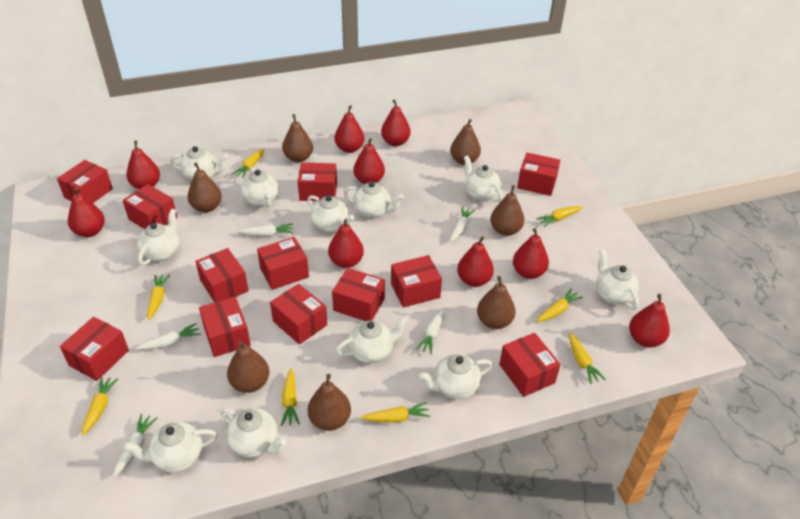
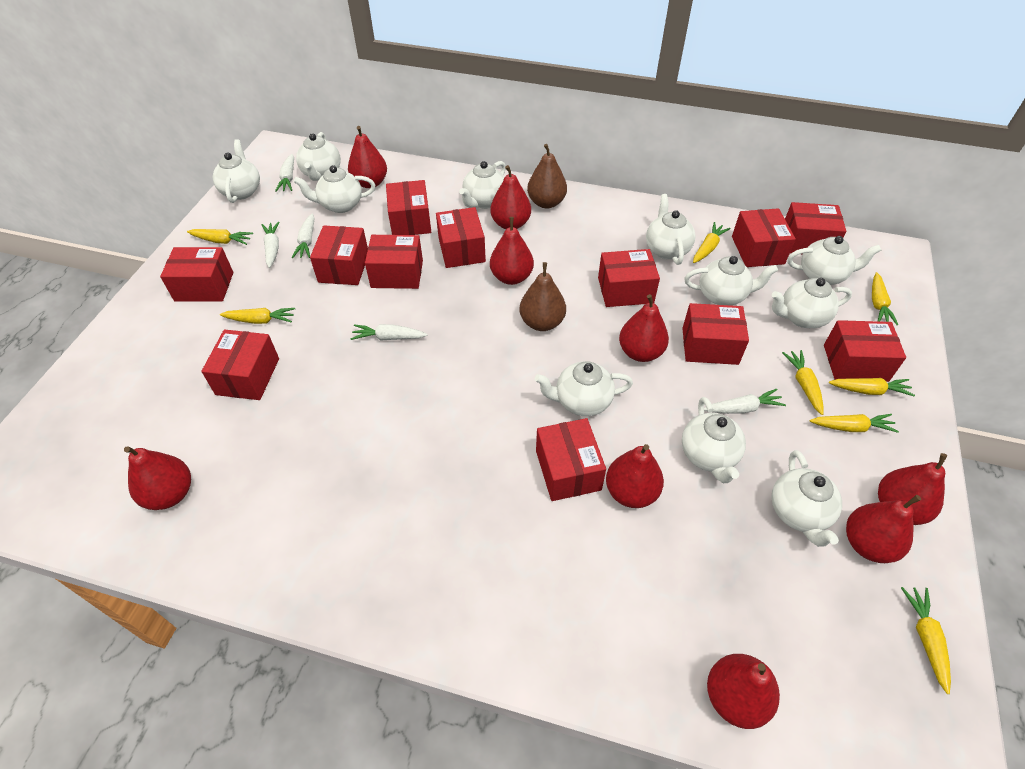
brown pear: 7 -> 2

